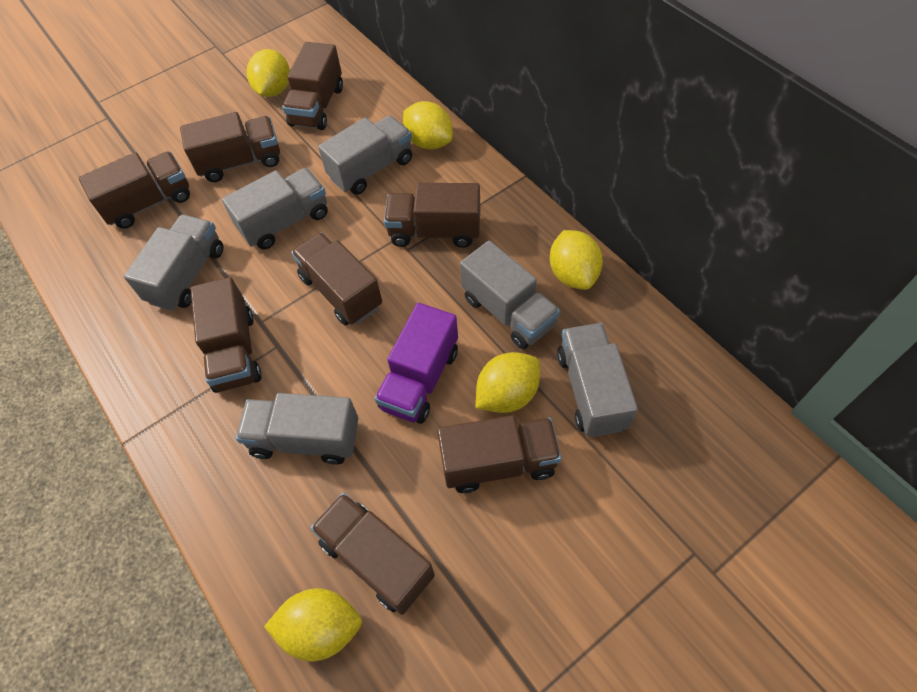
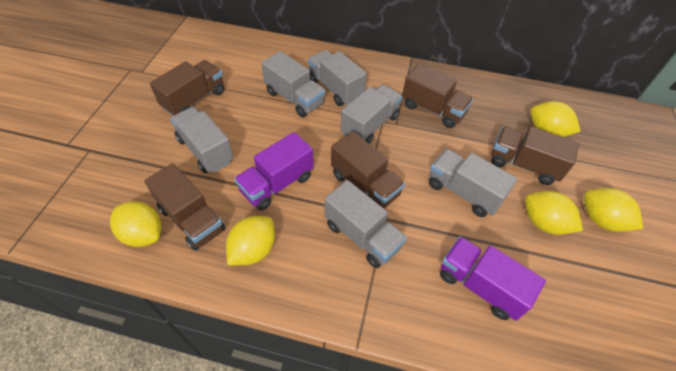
brown truck: 8 -> 5
purple truck: 1 -> 2

